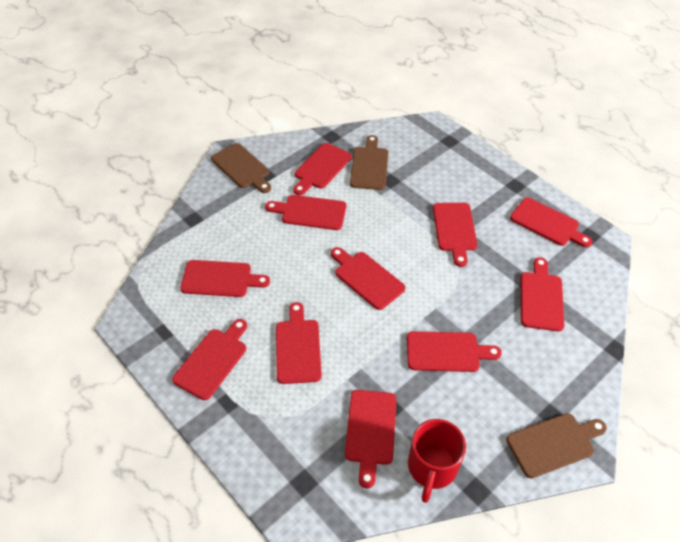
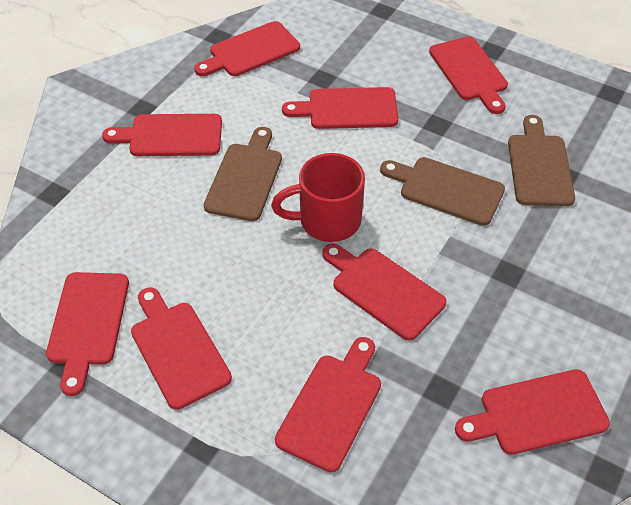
red cutting board: 11 -> 9

